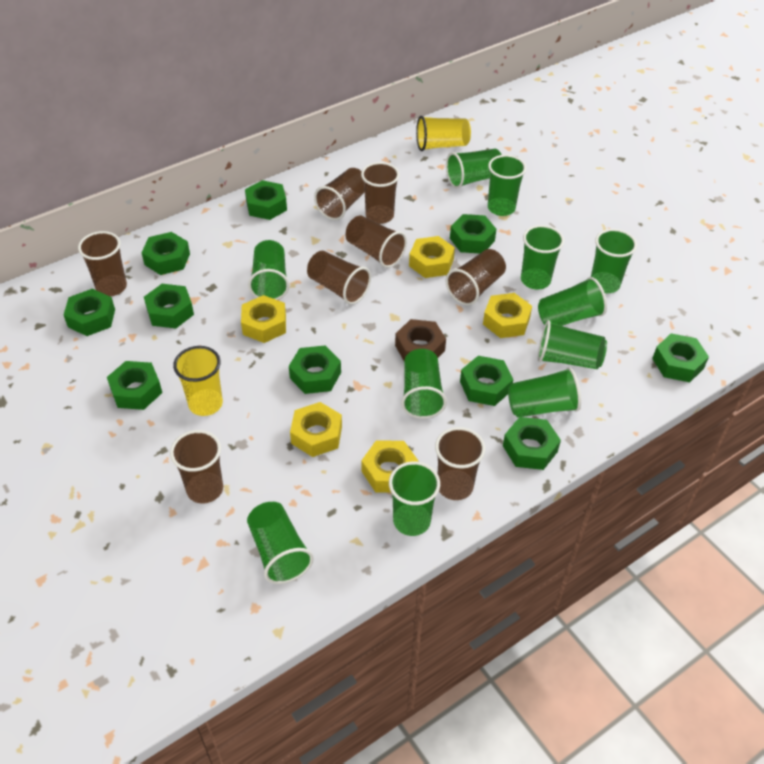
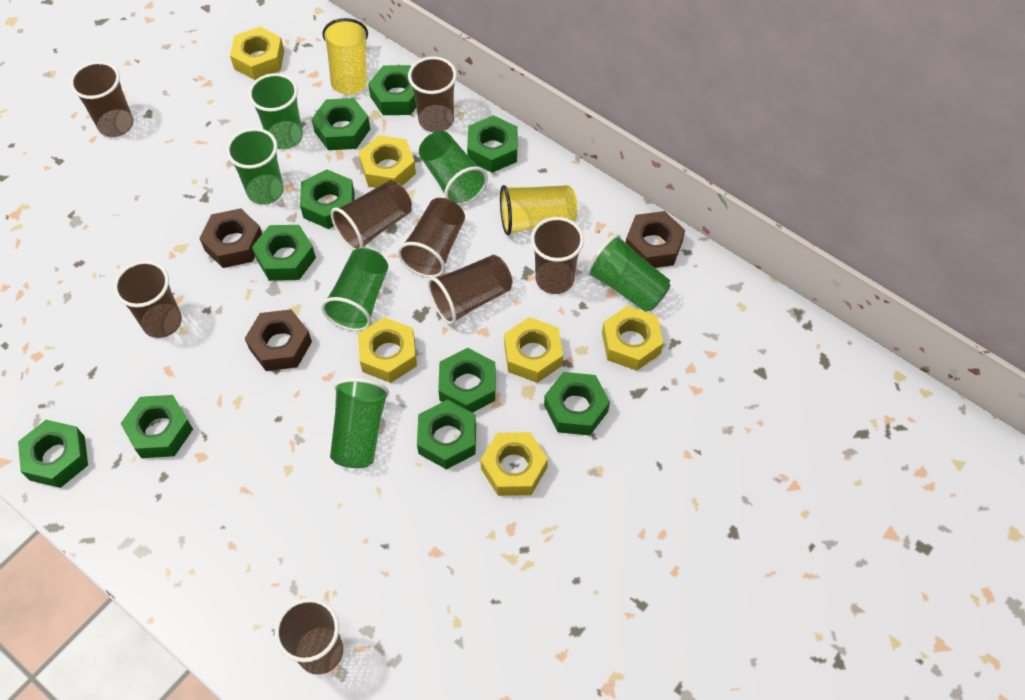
brown nut: 1 -> 3
green cup: 11 -> 6
yellow nut: 5 -> 6

